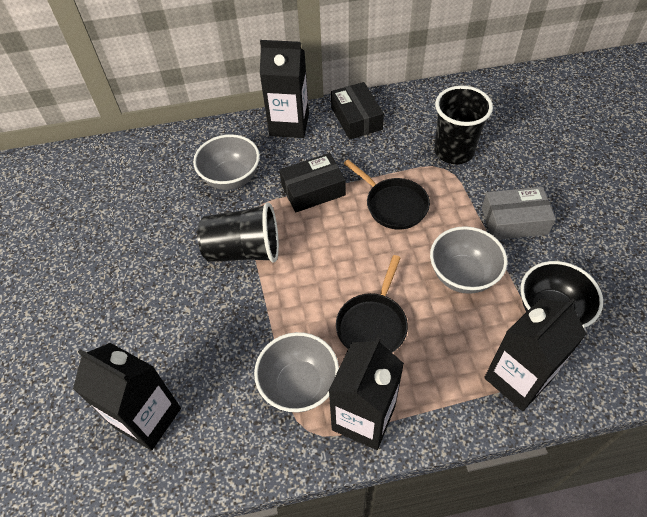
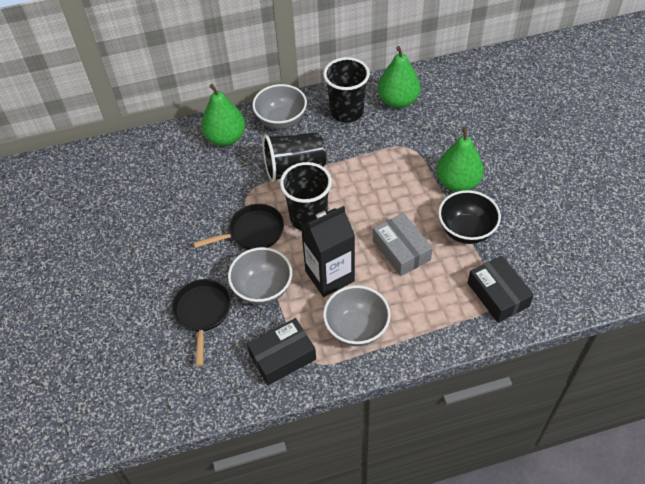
black carton: 4 -> 1
black cup: 2 -> 3
green pear: 0 -> 3

